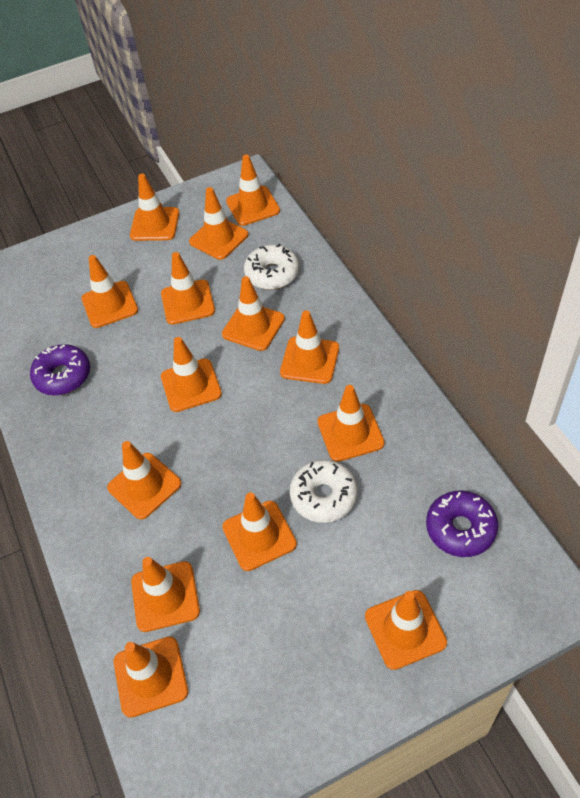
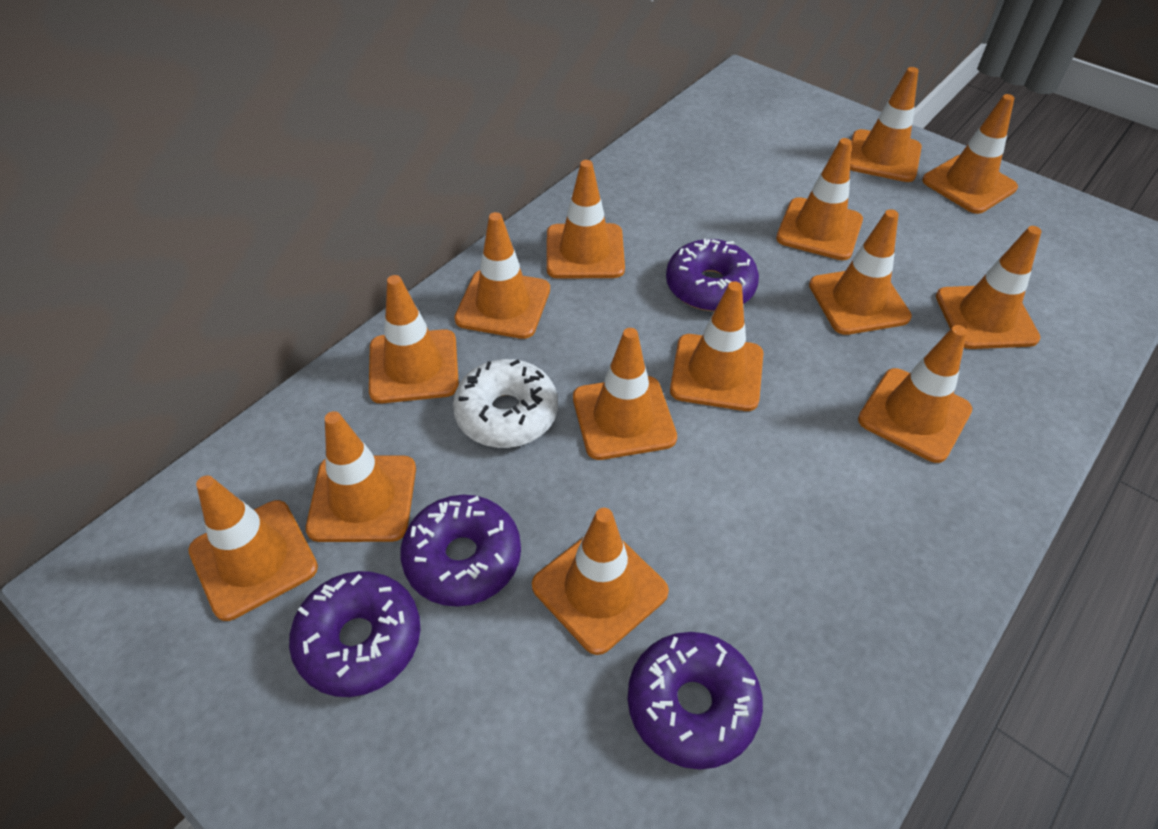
purple donut: 2 -> 4
white donut: 2 -> 1

